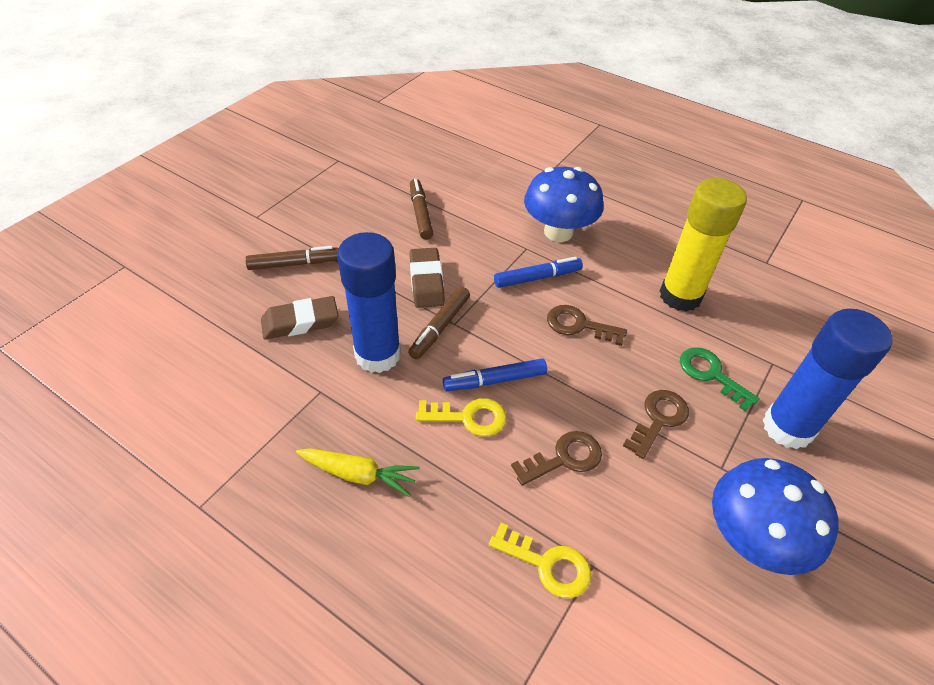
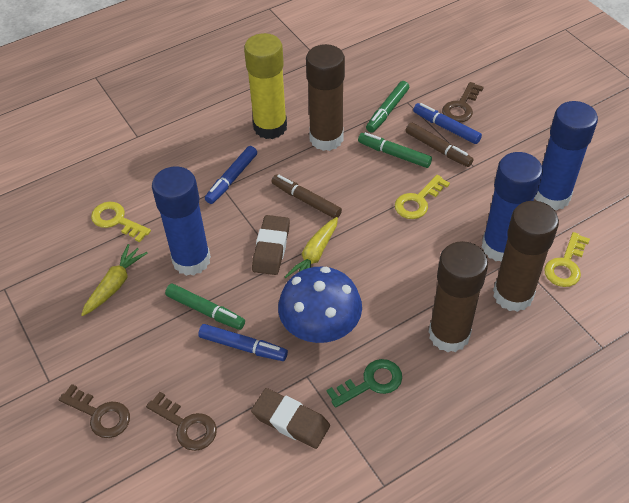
blue glue stick: 2 -> 3
blue marker: 2 -> 3
blue mushroom: 2 -> 1
brown glue stick: 0 -> 3
brown marker: 3 -> 2
green marker: 0 -> 3
yellow carrot: 1 -> 2
yellow key: 2 -> 3

